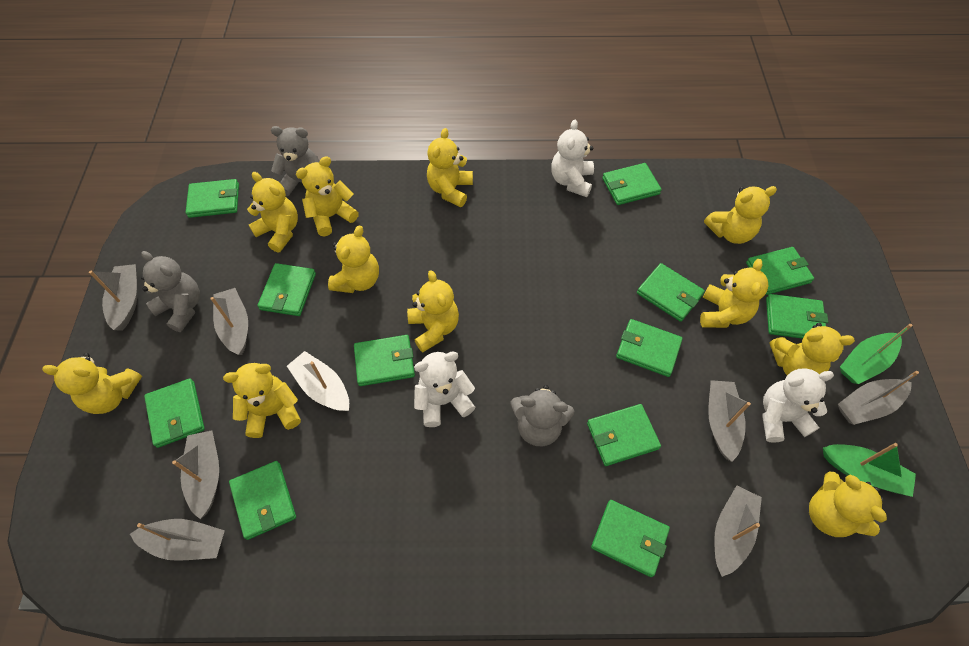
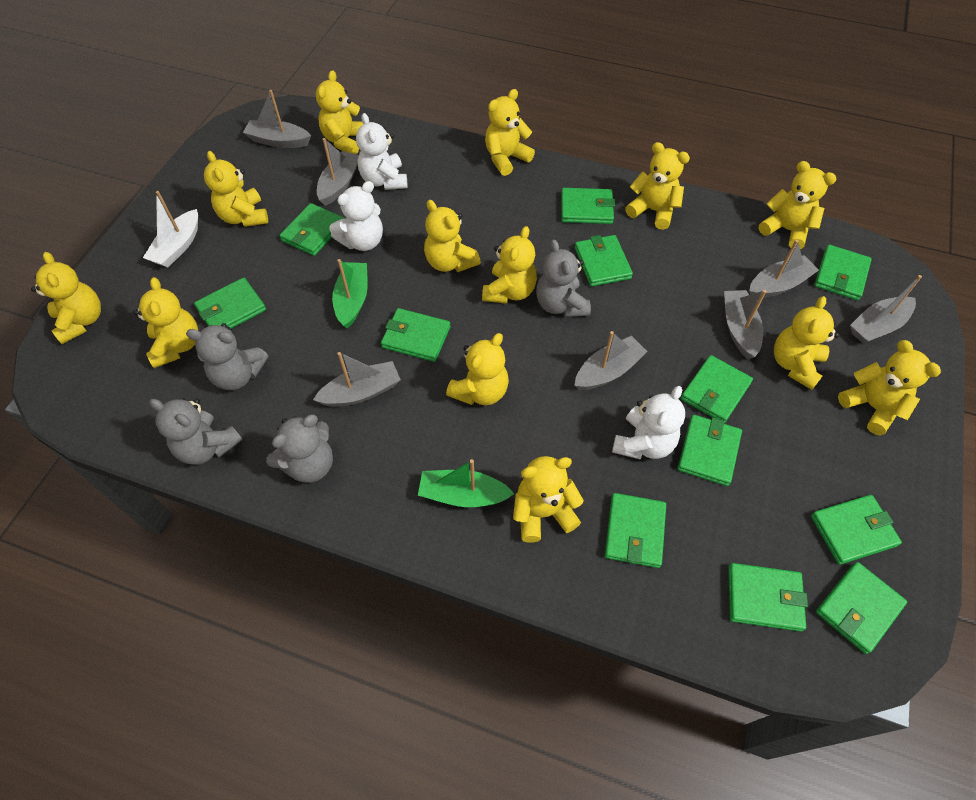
grey teddy bear: 3 -> 4
yellow teddy bear: 11 -> 13

